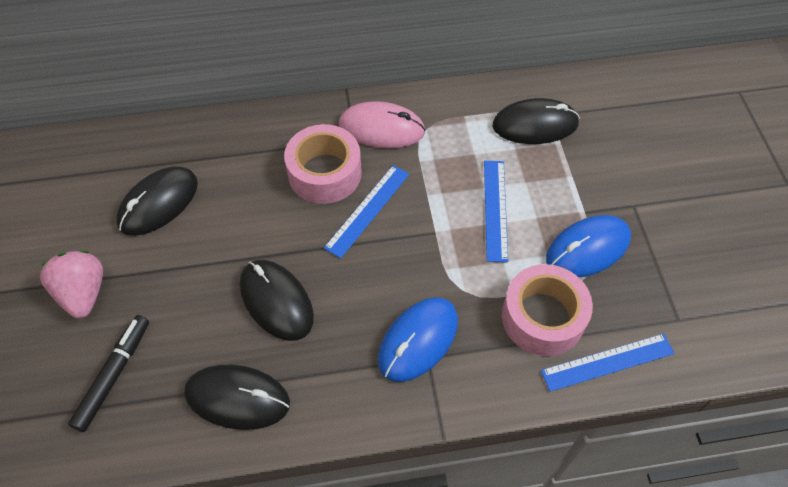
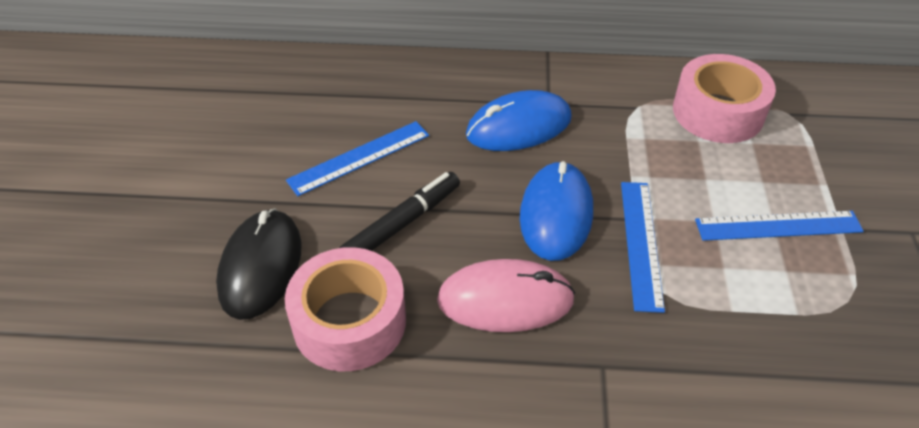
black mouse: 4 -> 1
pink strawberry: 1 -> 0

